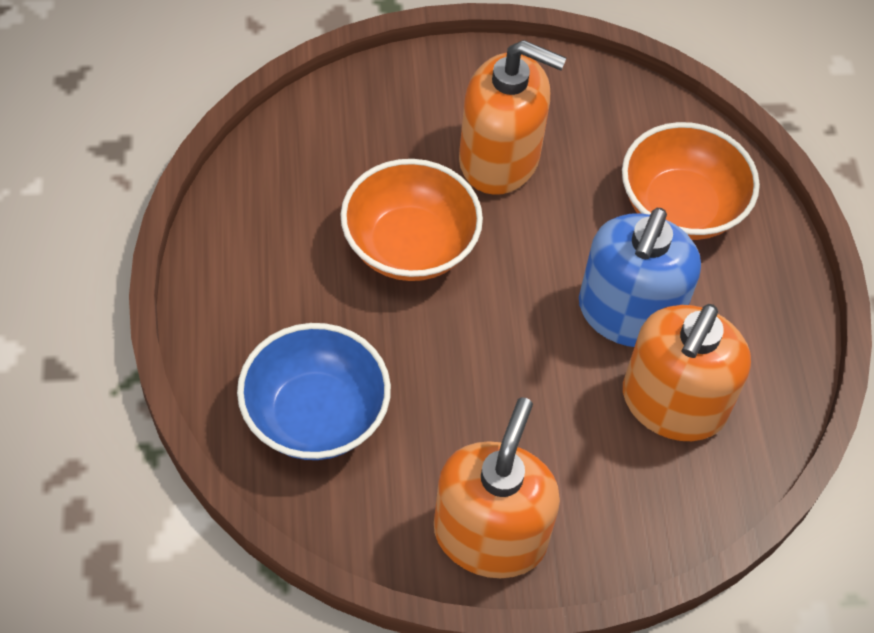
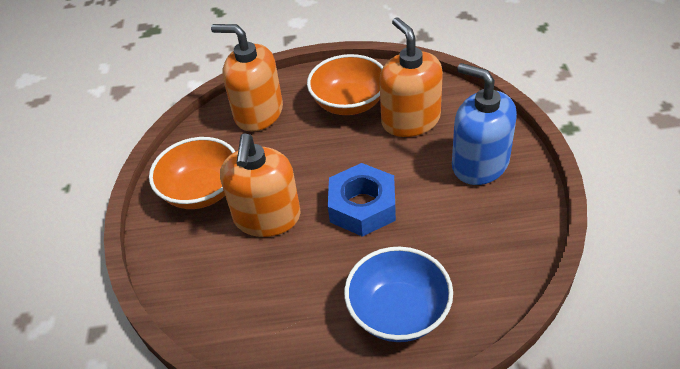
blue nut: 0 -> 1

